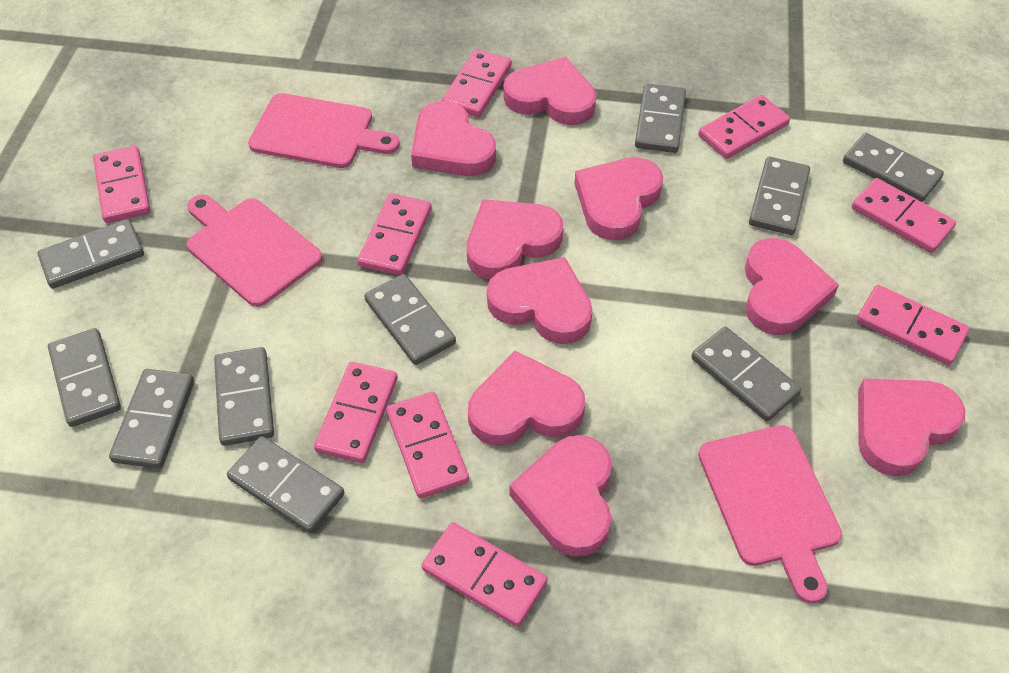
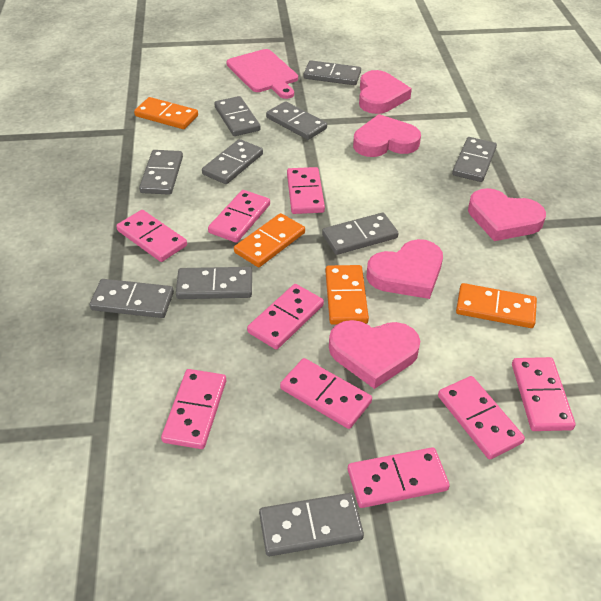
orange domino: 0 -> 4
pink cutting board: 3 -> 1
pink heart: 9 -> 5

